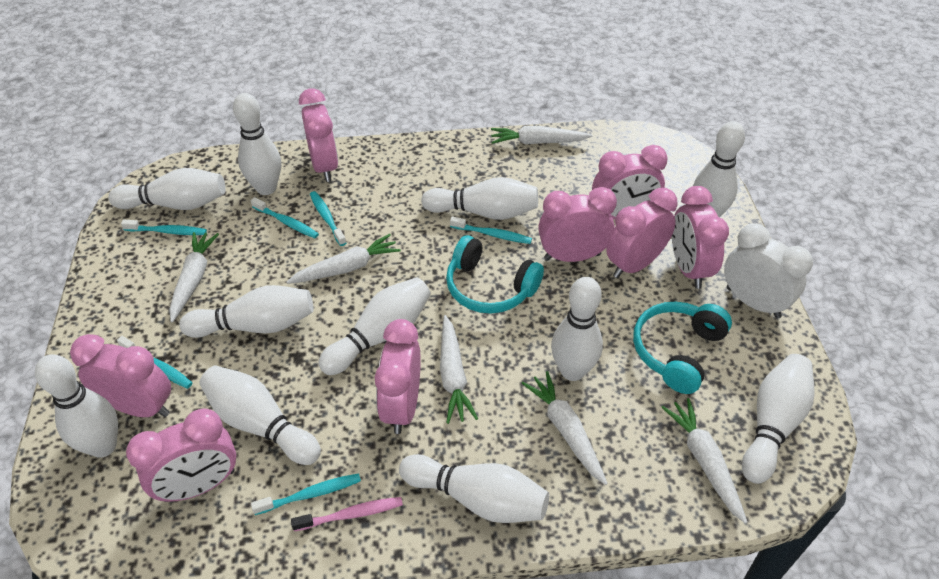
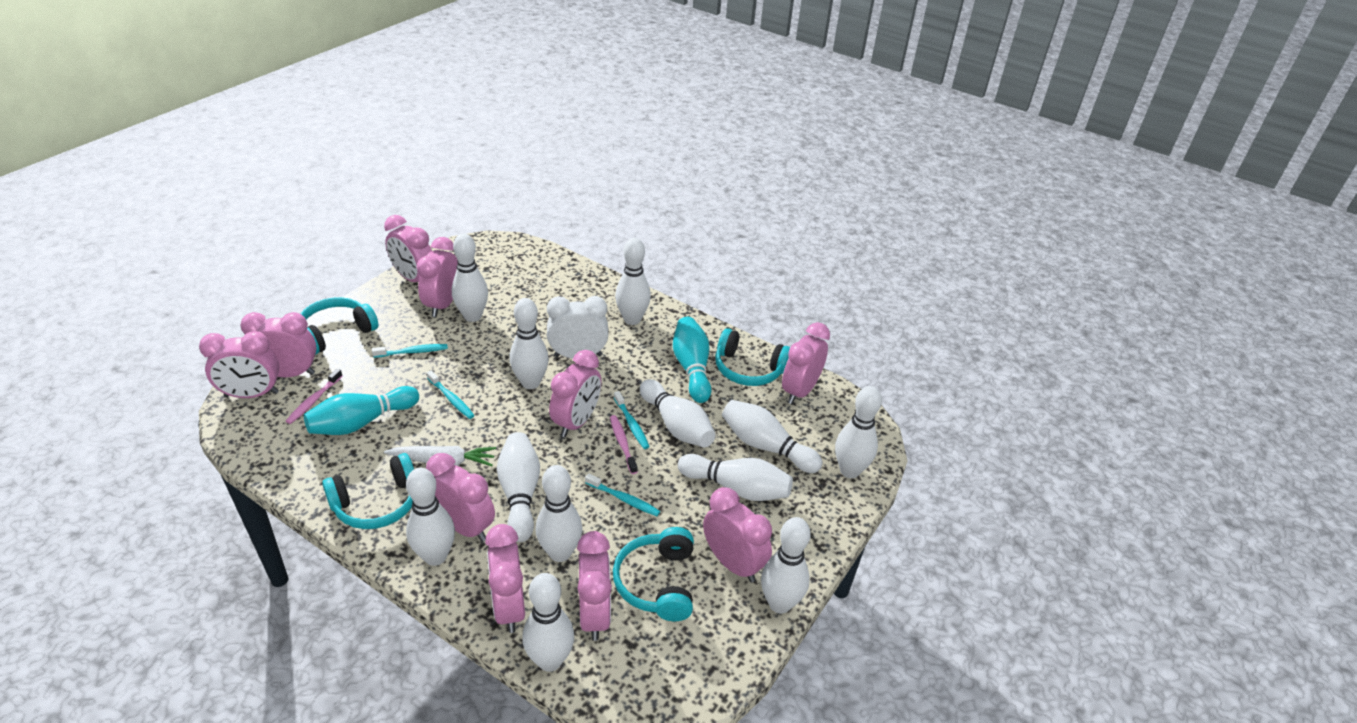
pink clock: 8 -> 10
pink toothbrush: 1 -> 2
turquoise bowling pin: 0 -> 2
turquoise headphones: 2 -> 4
turquoise toothbrush: 6 -> 4
white bowling pin: 11 -> 12
white carrot: 6 -> 1

